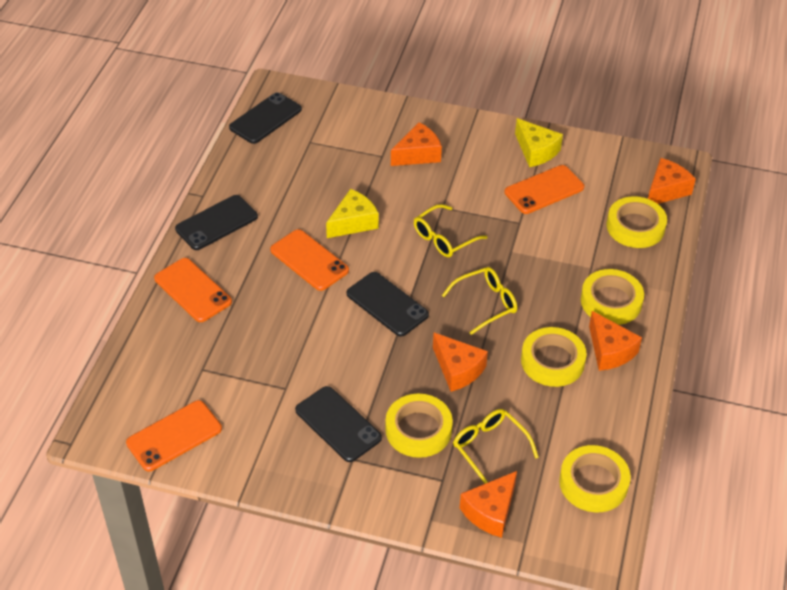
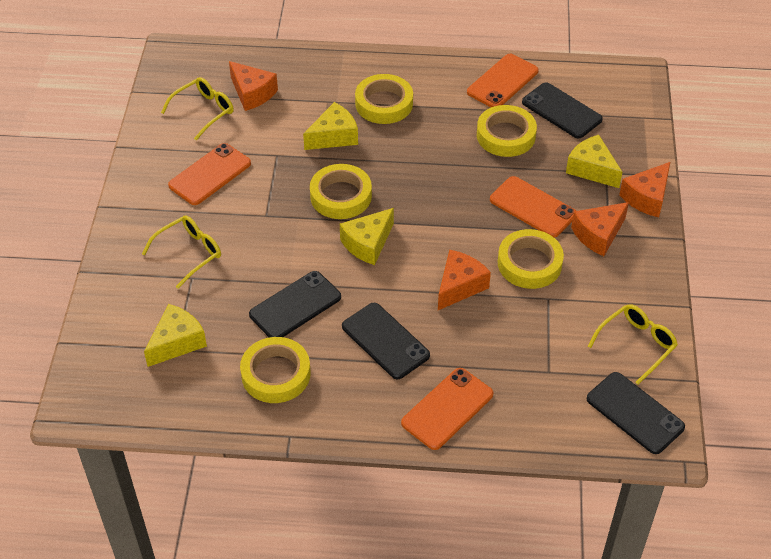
orange cheese: 5 -> 4
yellow cheese: 2 -> 4

